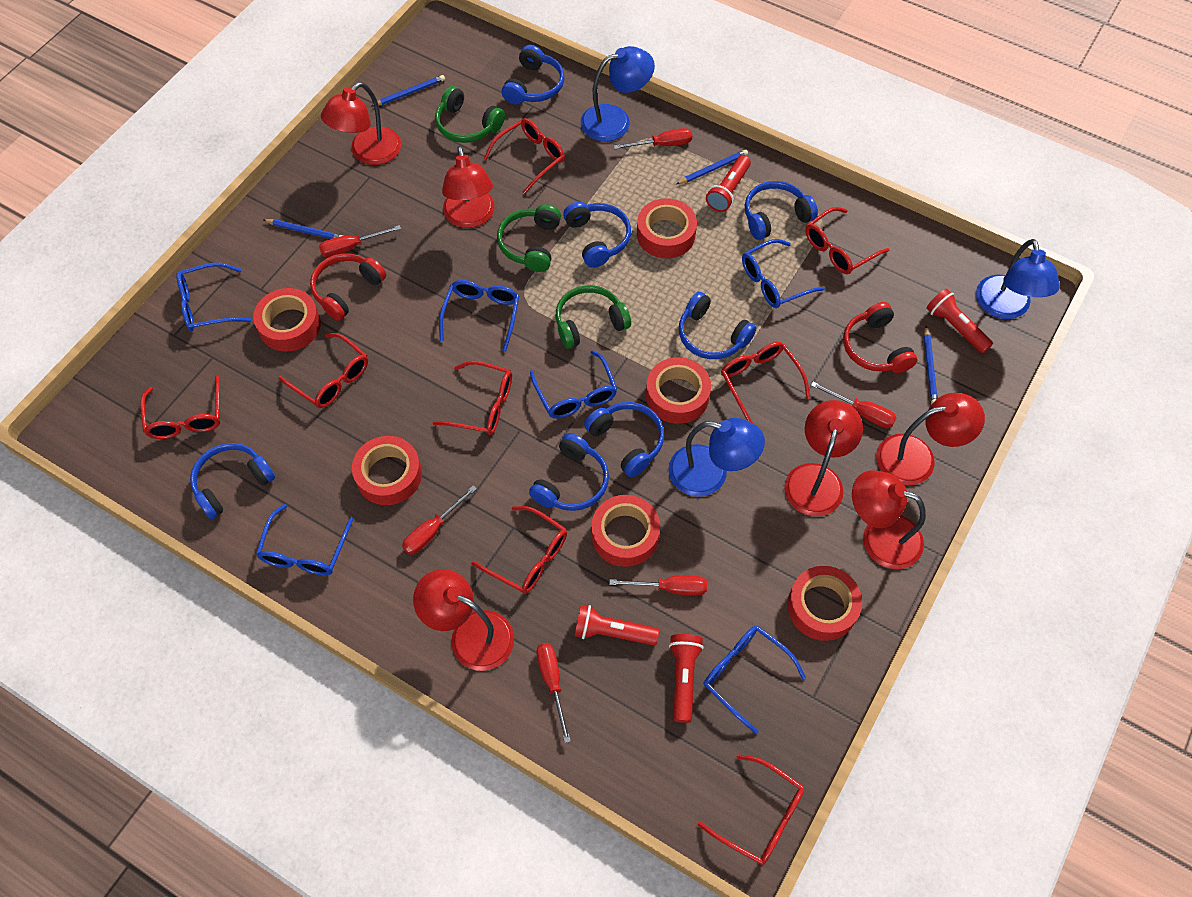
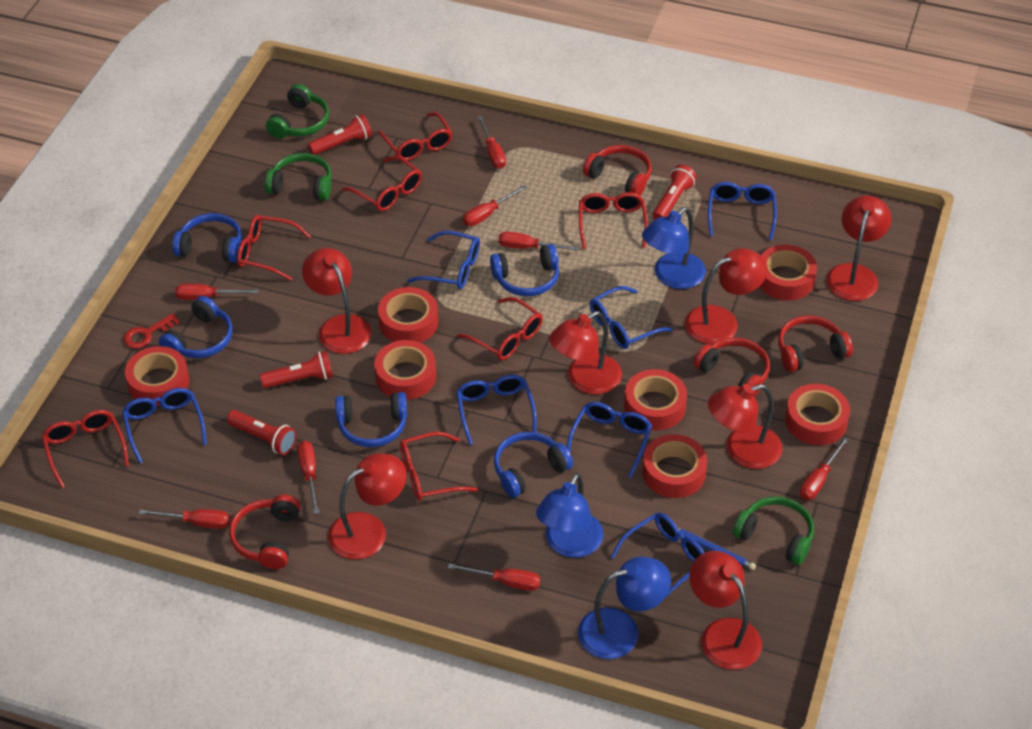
blue glasses: 6 -> 7
blue headphones: 7 -> 5
blue pencil: 4 -> 1
red glasses: 8 -> 7
red headphones: 2 -> 4
red key: 0 -> 1
red lamp: 6 -> 7
red screwdriver: 6 -> 8
red tape: 6 -> 7

